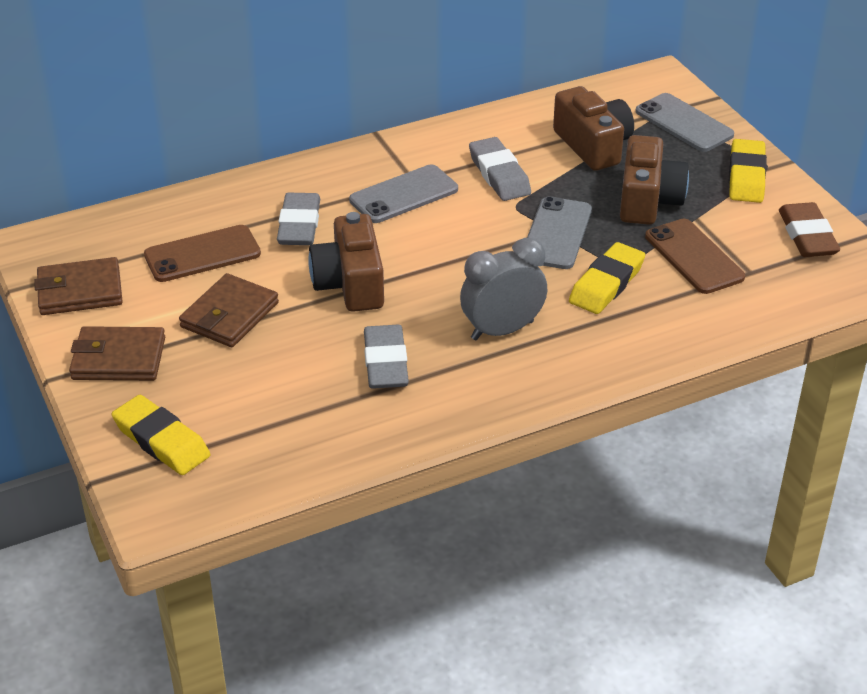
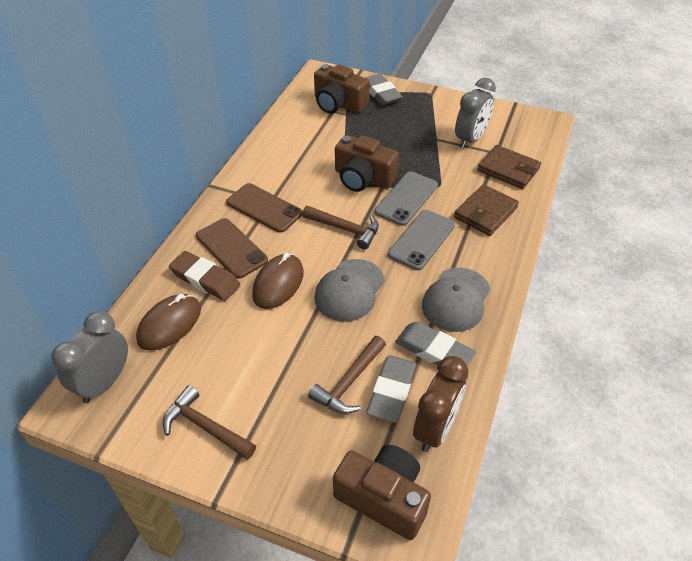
brown clock: 0 -> 1
brown hammer: 0 -> 3
brown mouse: 0 -> 2
brown wallet: 3 -> 2
grey cap: 0 -> 2
grey clock: 1 -> 2
grey phone: 3 -> 2
yellow eraser: 3 -> 0

